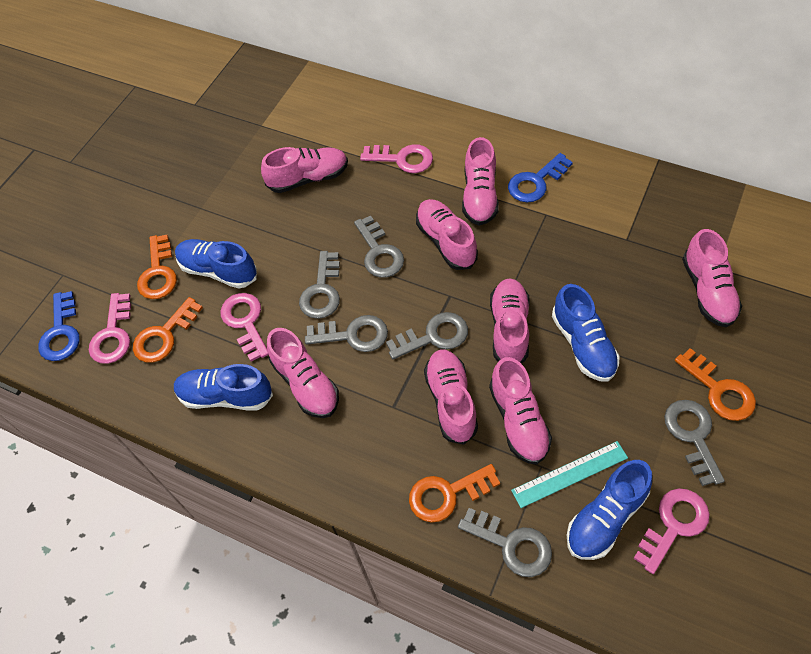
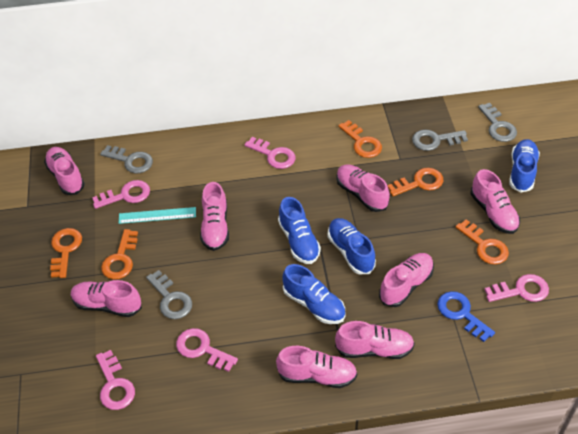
blue key: 2 -> 1
grey key: 6 -> 4
orange key: 4 -> 5
pink key: 4 -> 5

